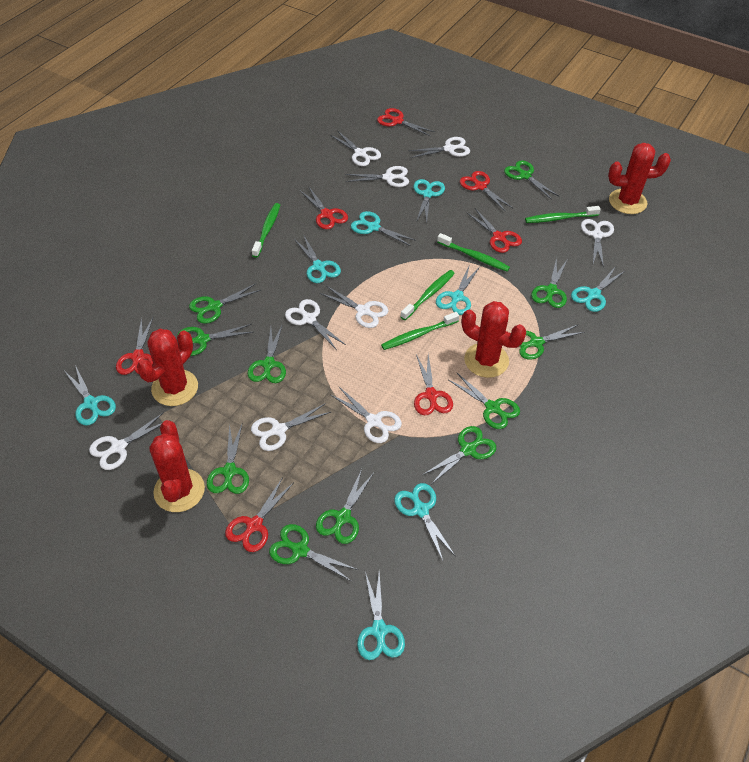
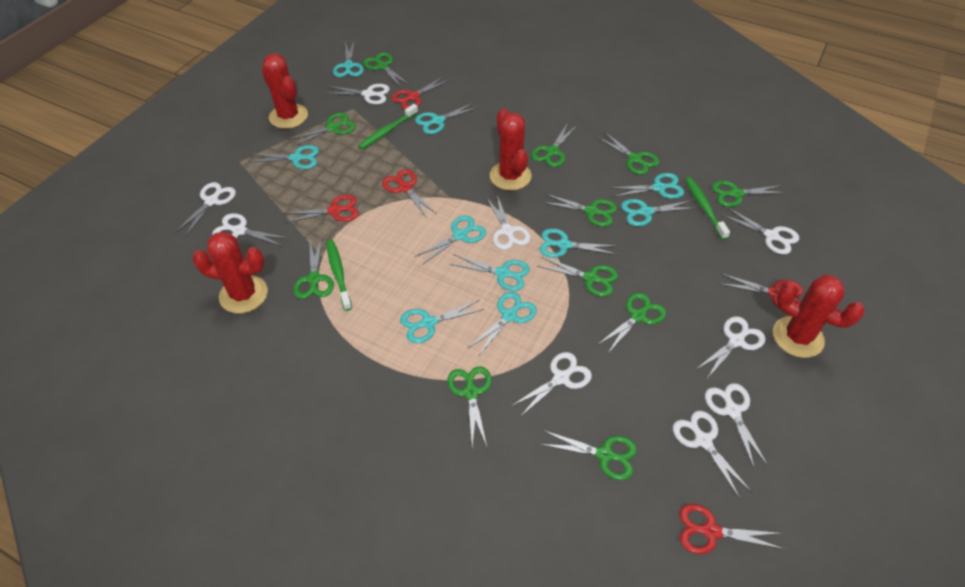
green toothbrush: 5 -> 3
red scissors: 7 -> 5
turquoise scissors: 8 -> 10

